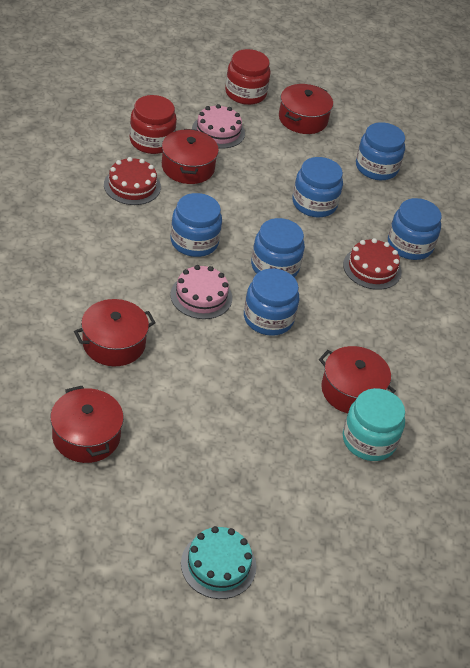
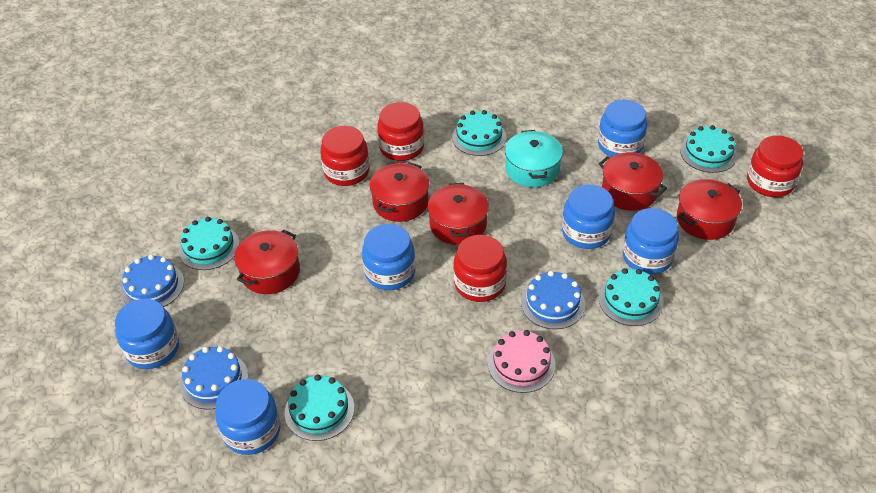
blue cake: 0 -> 3
pink cake: 2 -> 1
red cake: 2 -> 0
red jar: 2 -> 4
turquoise cake: 1 -> 5
turquoise jar: 1 -> 0
turquoise pot: 0 -> 1

